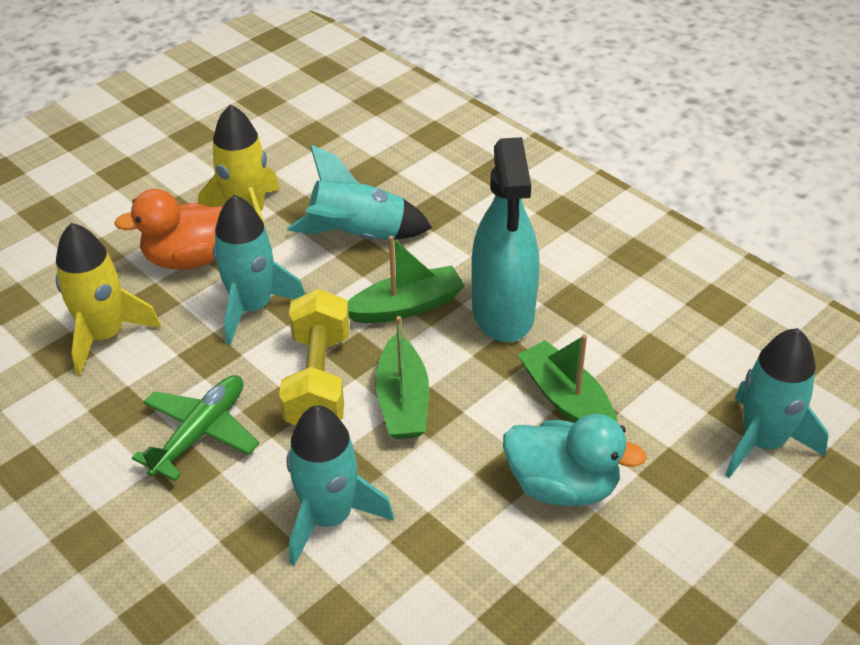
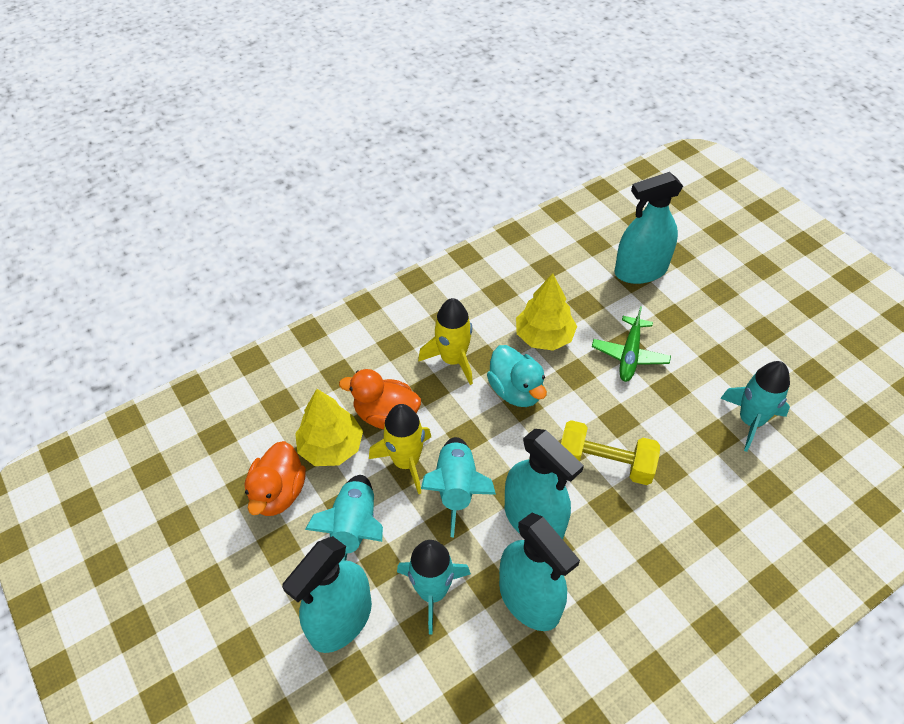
green boat: 3 -> 0
orange duck: 1 -> 2
turquoise spray bottle: 1 -> 4
yellow tree: 0 -> 2

